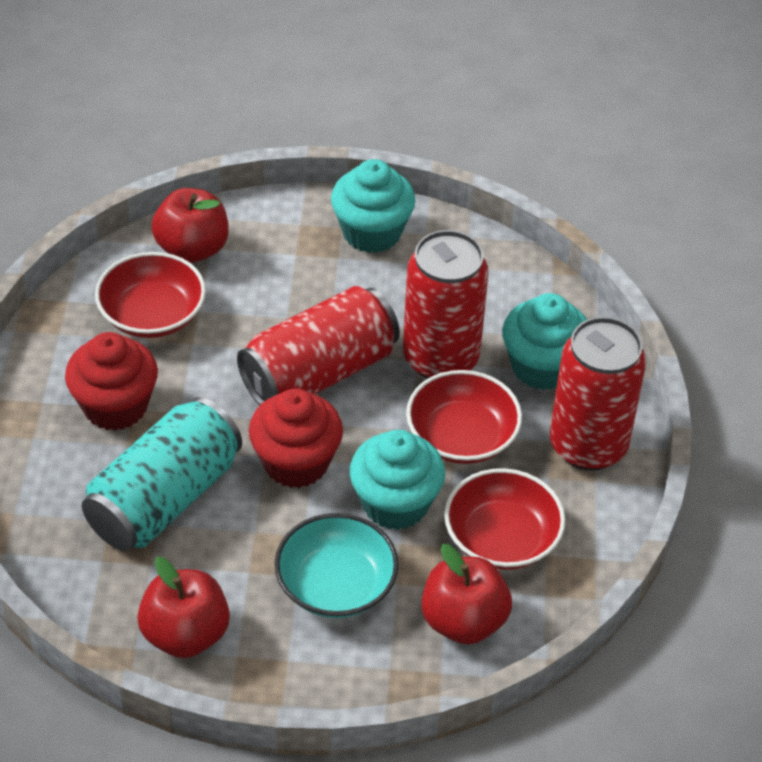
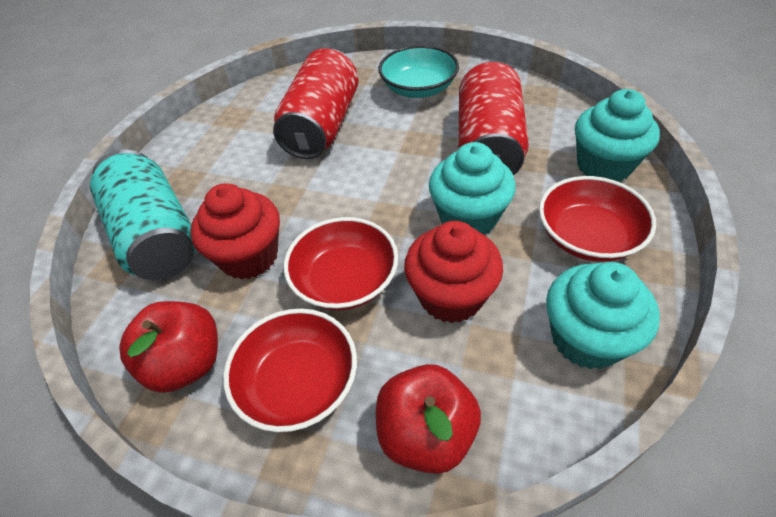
red apple: 3 -> 2
red can: 3 -> 2

